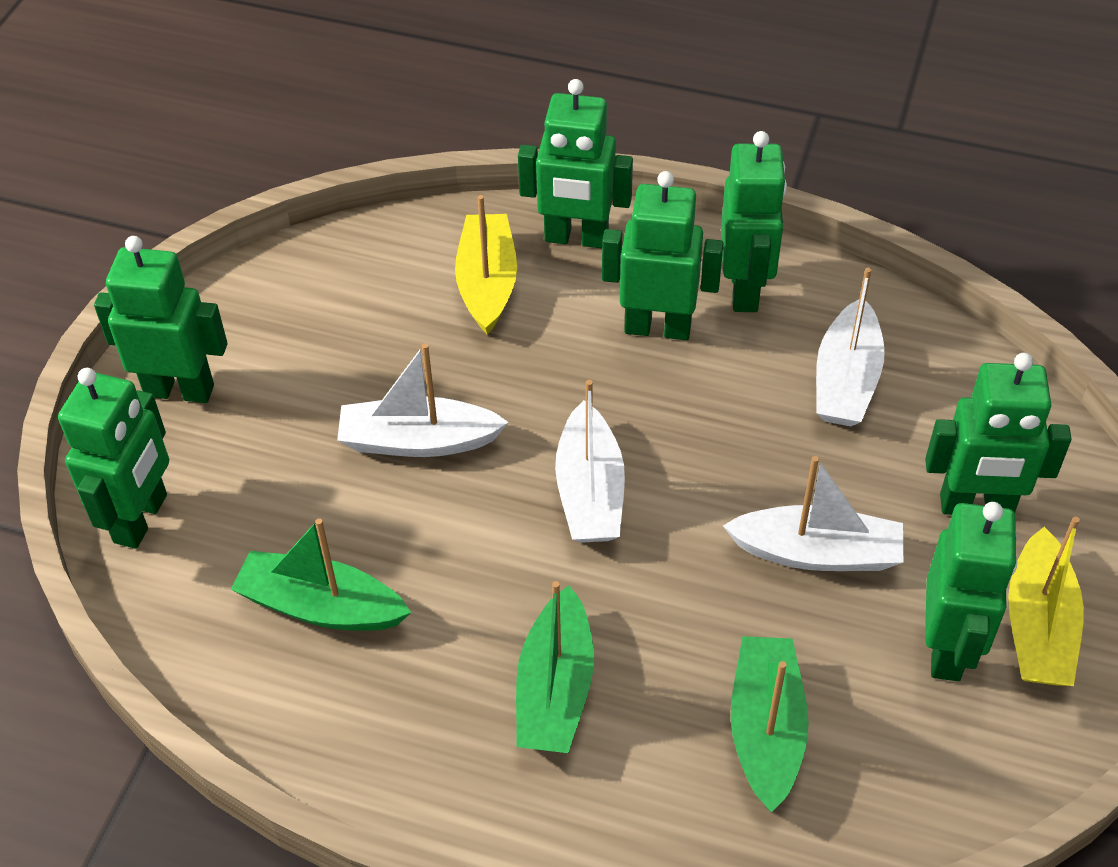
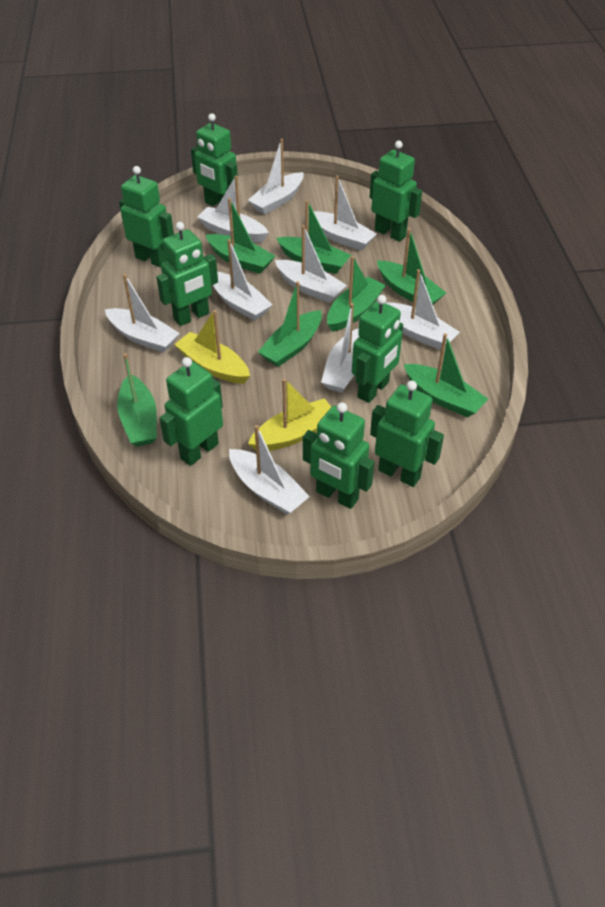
green boat: 3 -> 7
green robot: 7 -> 8
white boat: 4 -> 9

